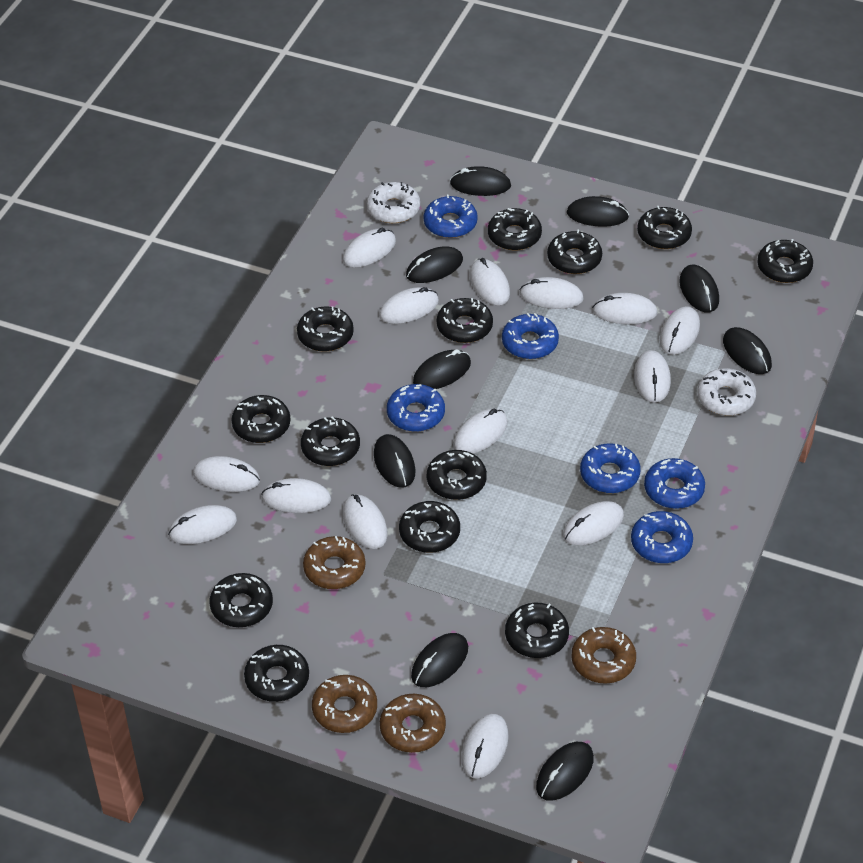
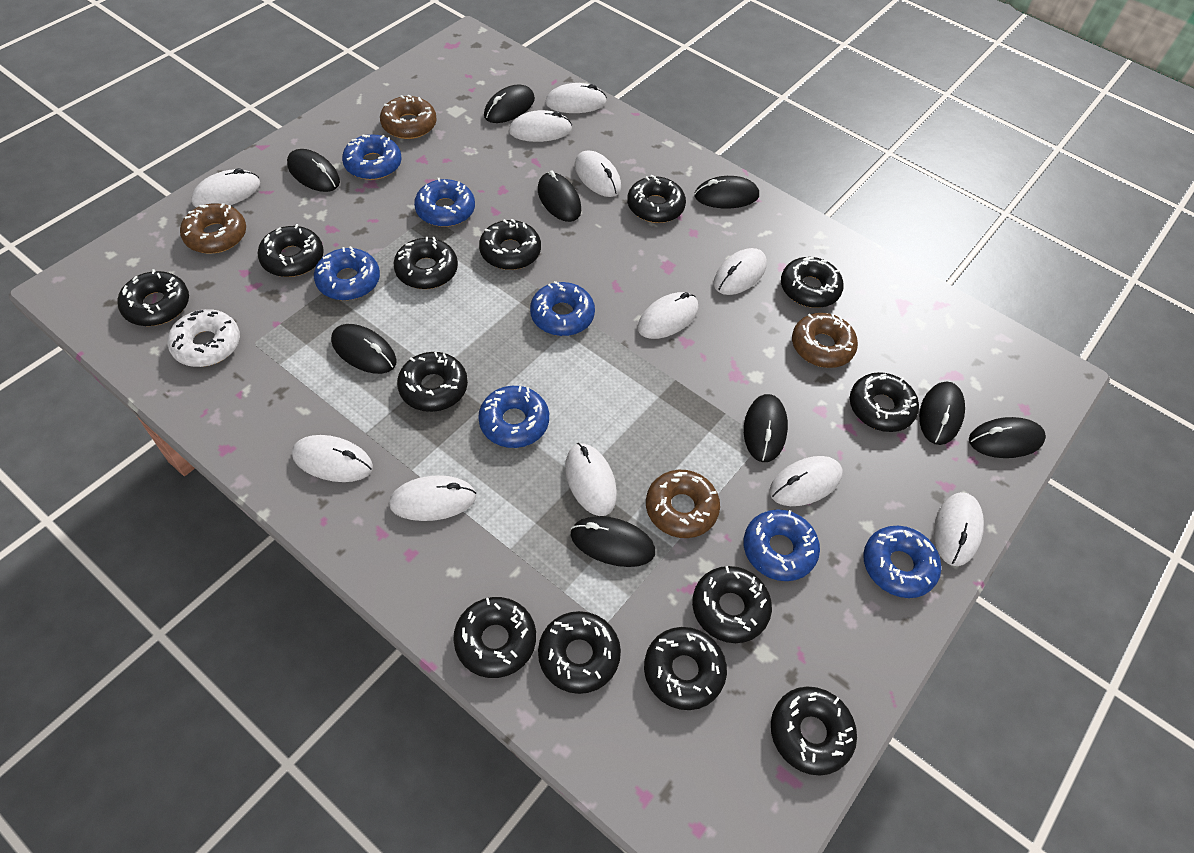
blue donut: 6 -> 7
white donut: 2 -> 1
white mouse: 14 -> 11

